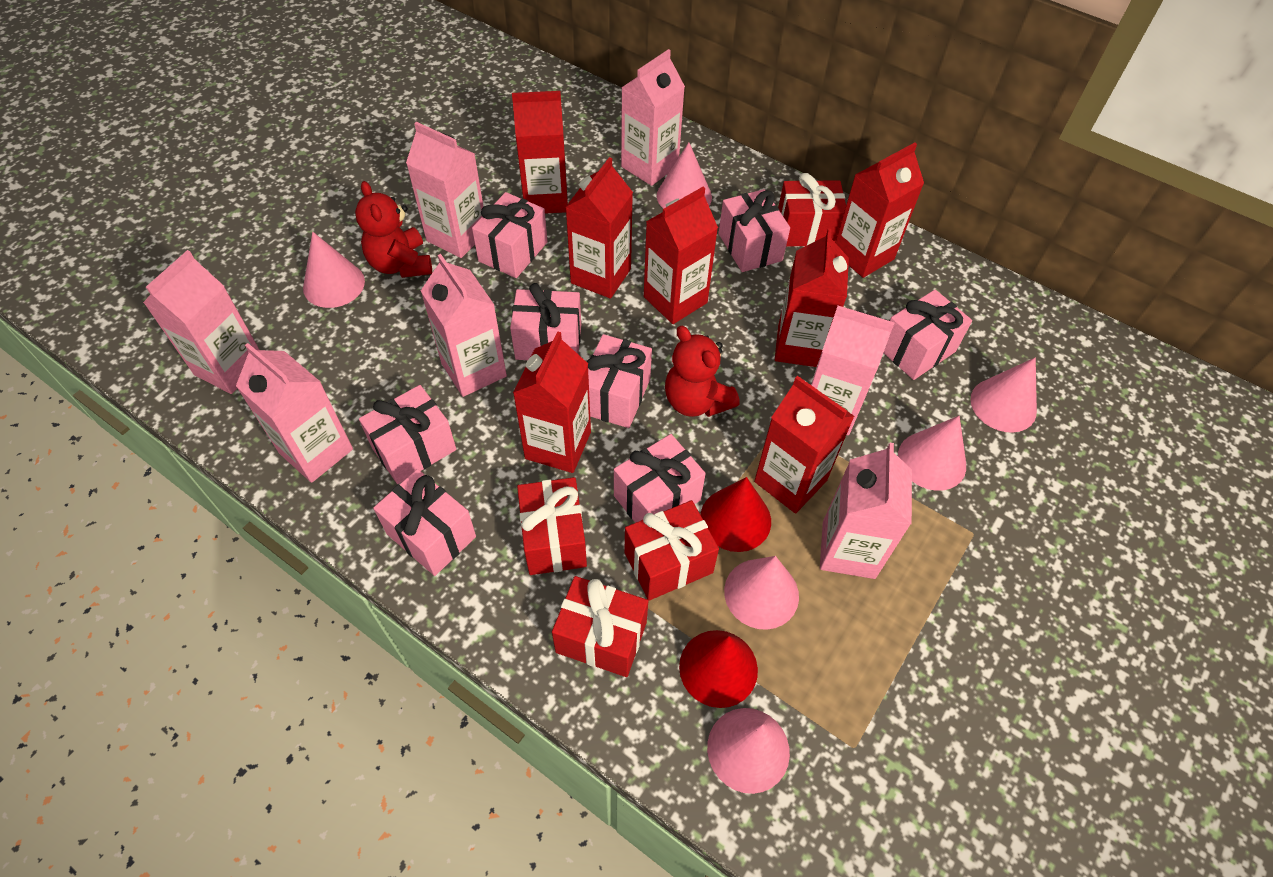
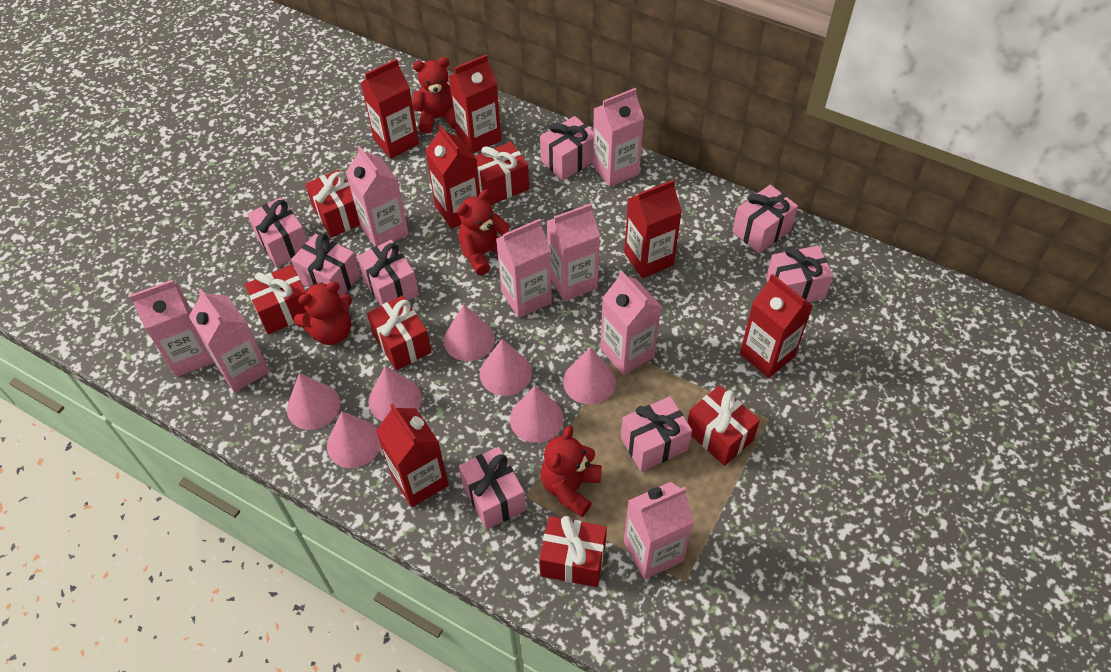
pink carton: 7 -> 8
pink cone: 6 -> 7
red carton: 7 -> 6
red cone: 2 -> 0
red gift: 4 -> 6
red teddy bear: 2 -> 4

